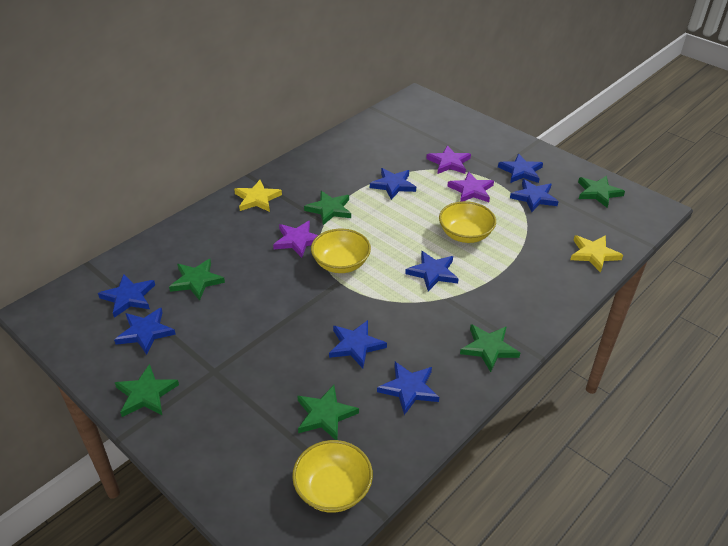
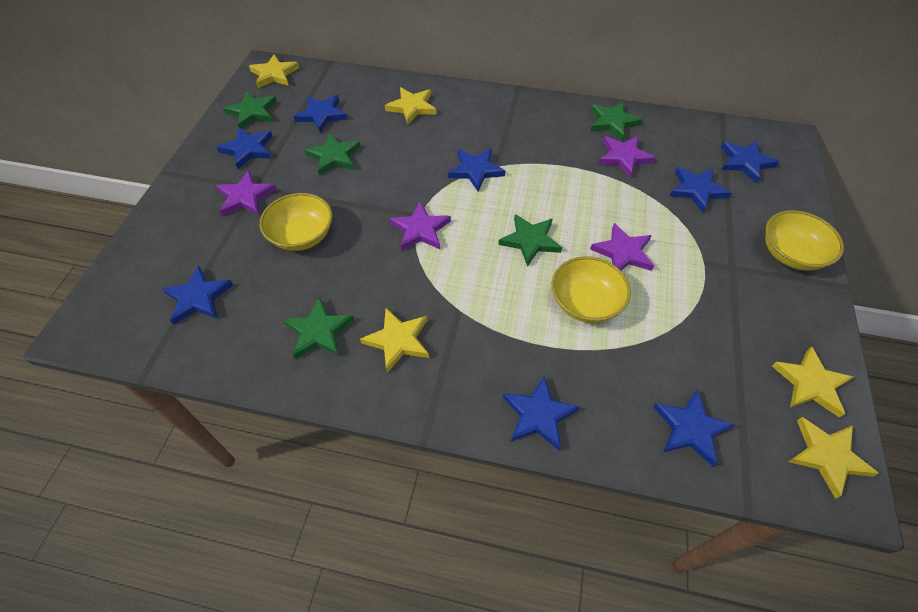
green star: 6 -> 5
purple star: 3 -> 4
yellow star: 2 -> 5

